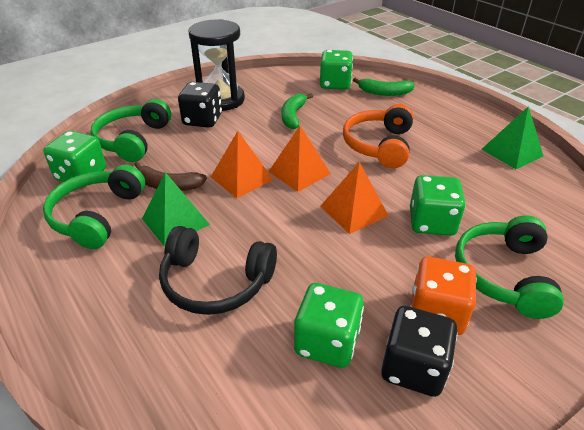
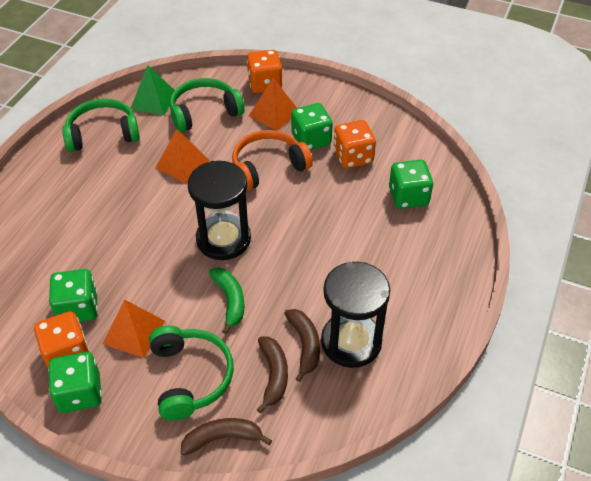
black dice: 2 -> 0
black headphones: 1 -> 0
black hourglass: 1 -> 2
brown banana: 1 -> 3
green banana: 2 -> 1
green pyramid: 2 -> 1
orange dice: 1 -> 3

